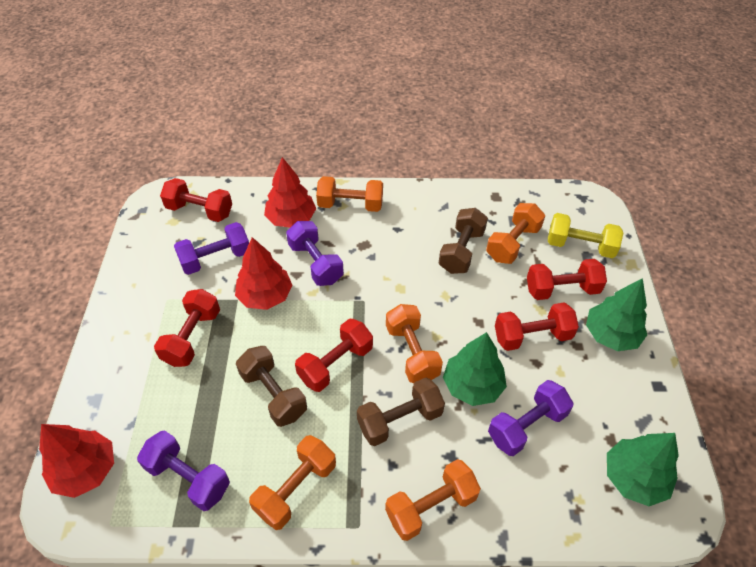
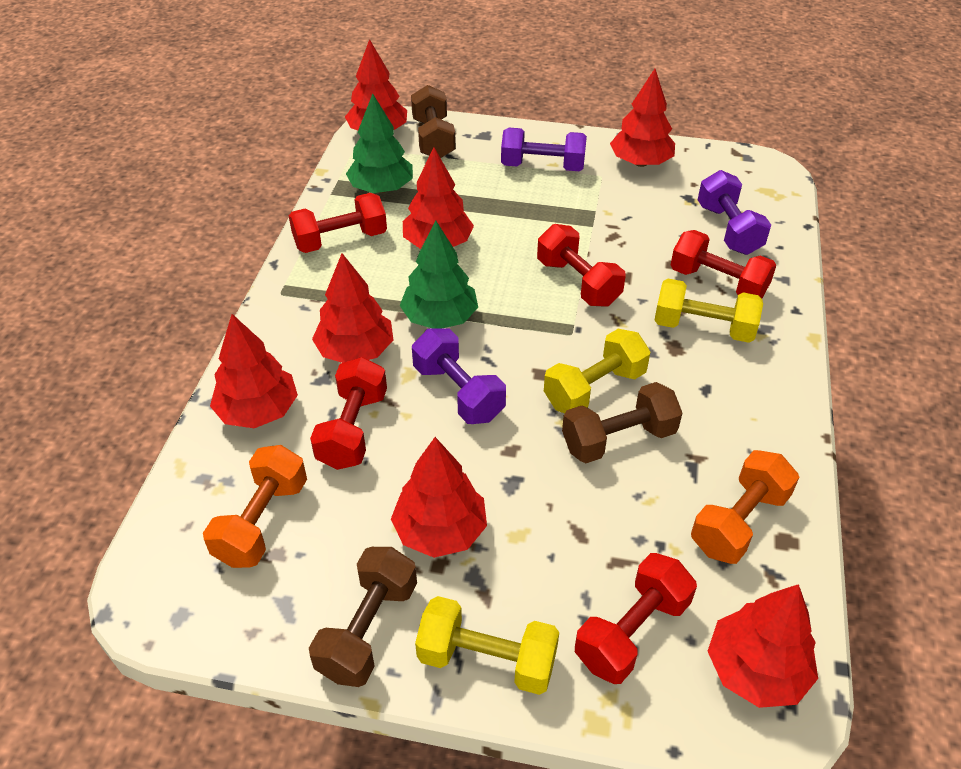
green tree: 3 -> 2
orange dumbbell: 5 -> 2
purple dumbbell: 4 -> 3
red tree: 3 -> 7
yellow dumbbell: 1 -> 3

